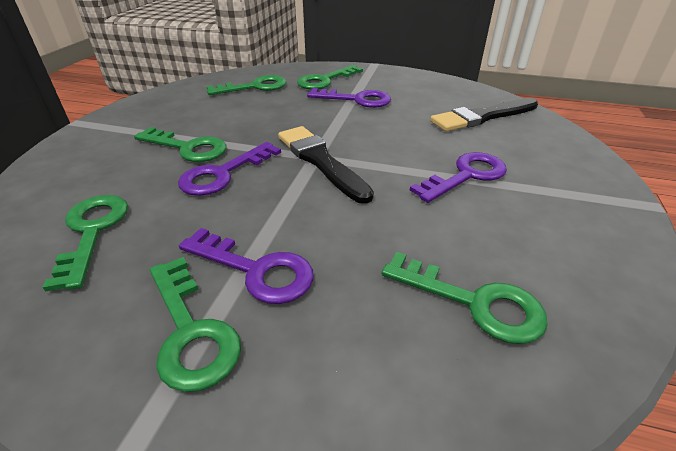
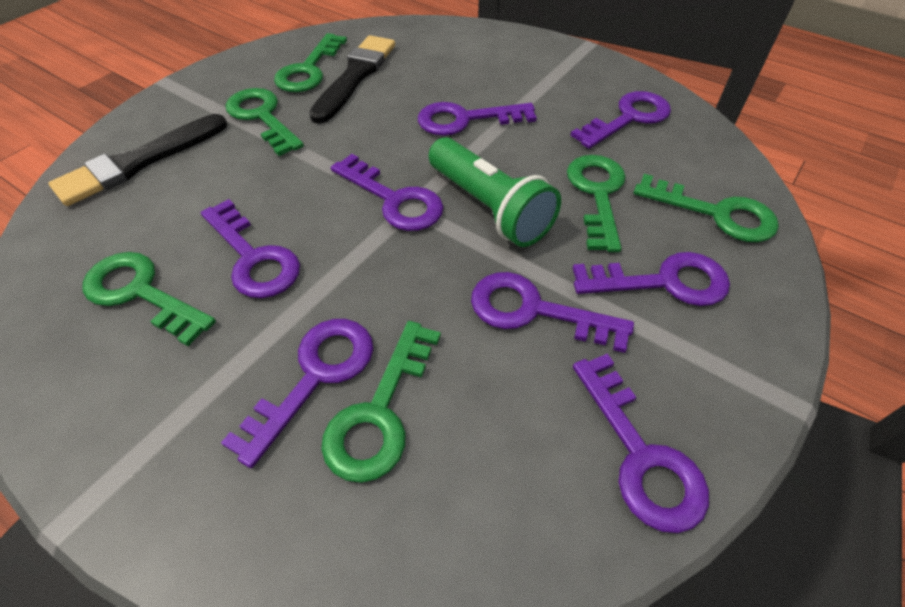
green flashlight: 0 -> 1
purple key: 4 -> 8

